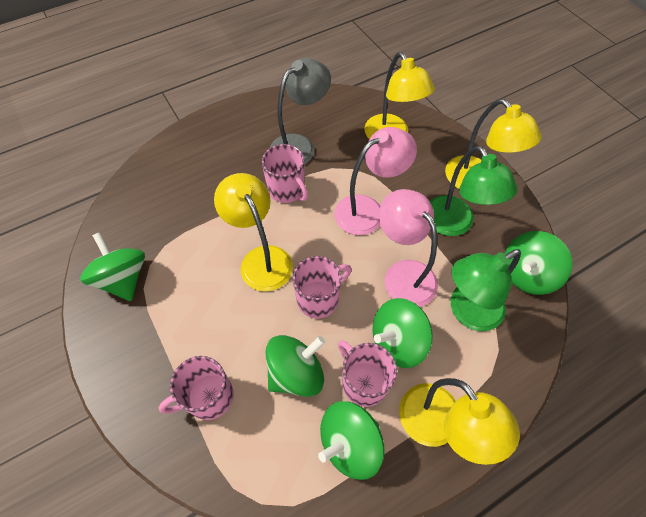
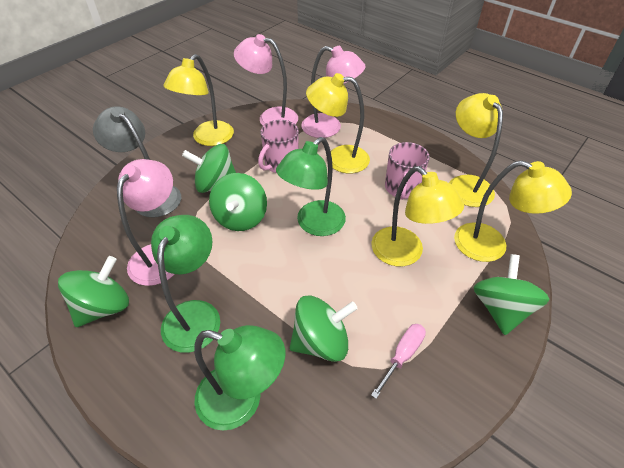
green lamp: 2 -> 3
pink lamp: 2 -> 3
pink mug: 4 -> 2
pink screwdriver: 0 -> 1
yellow lamp: 4 -> 5

